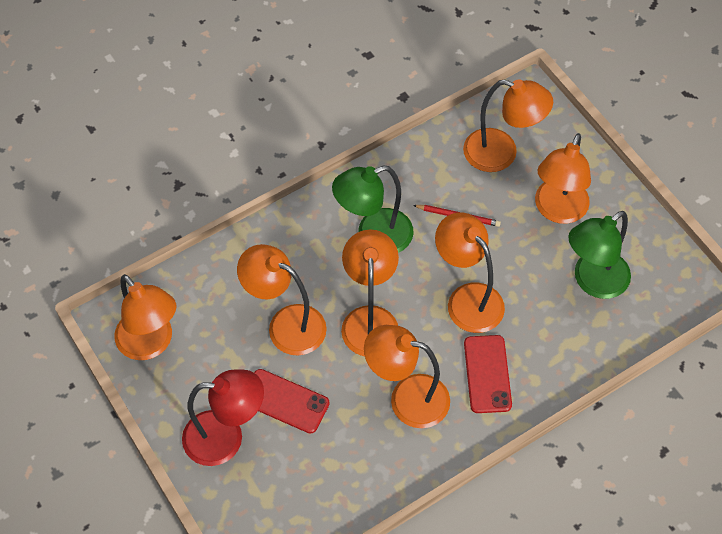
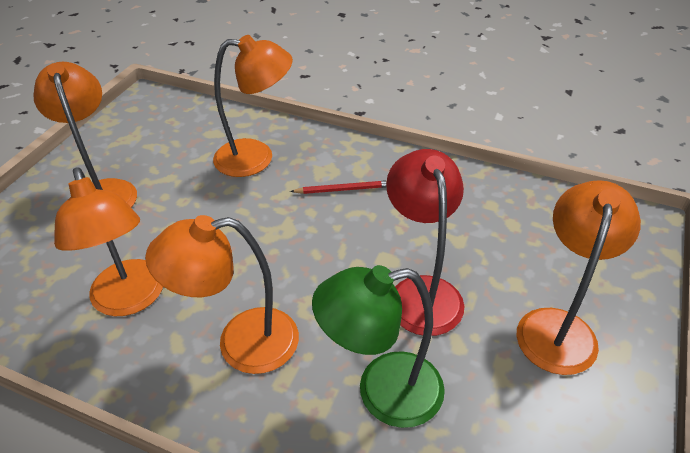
green lamp: 2 -> 1
orange lamp: 7 -> 5
red phone: 2 -> 0

